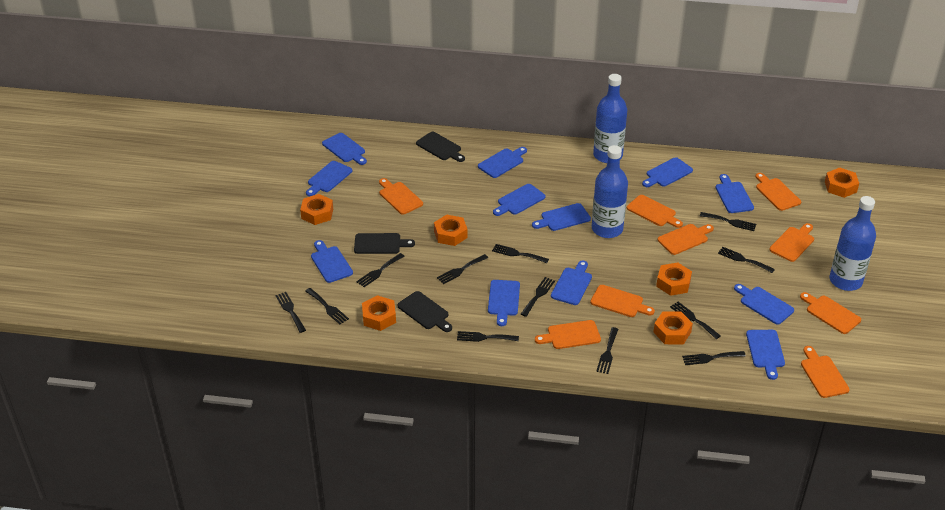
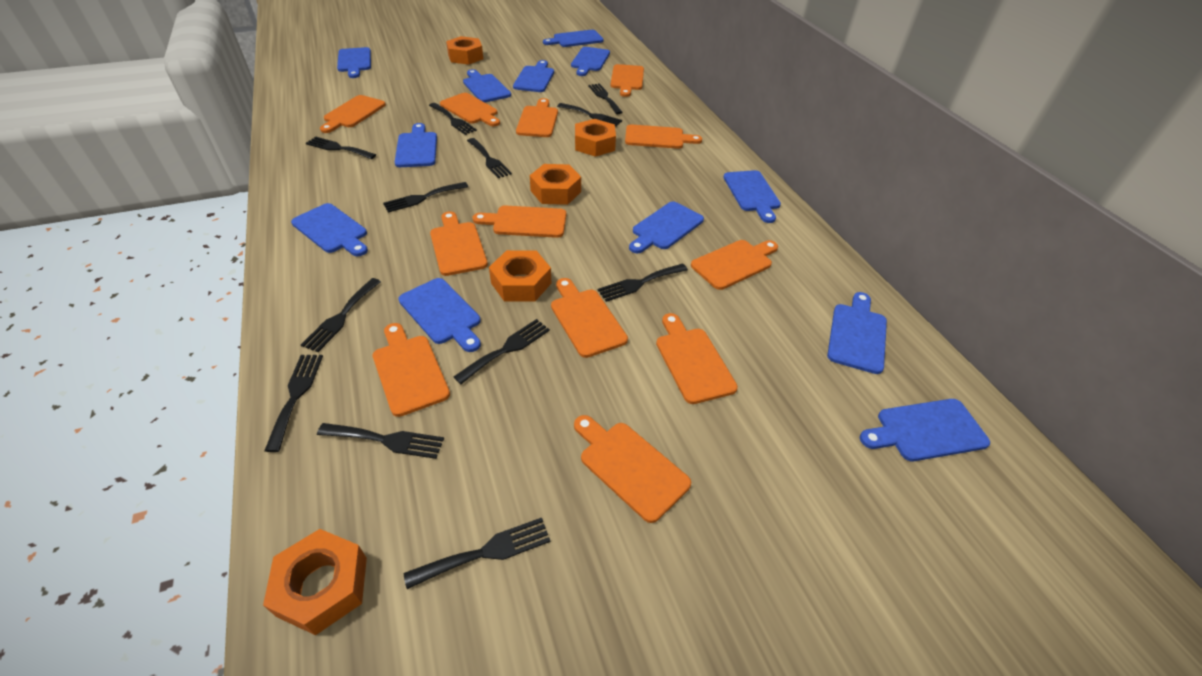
black cutting board: 3 -> 0
blue bottle: 3 -> 0
orange cutting board: 9 -> 12
orange nut: 6 -> 5

